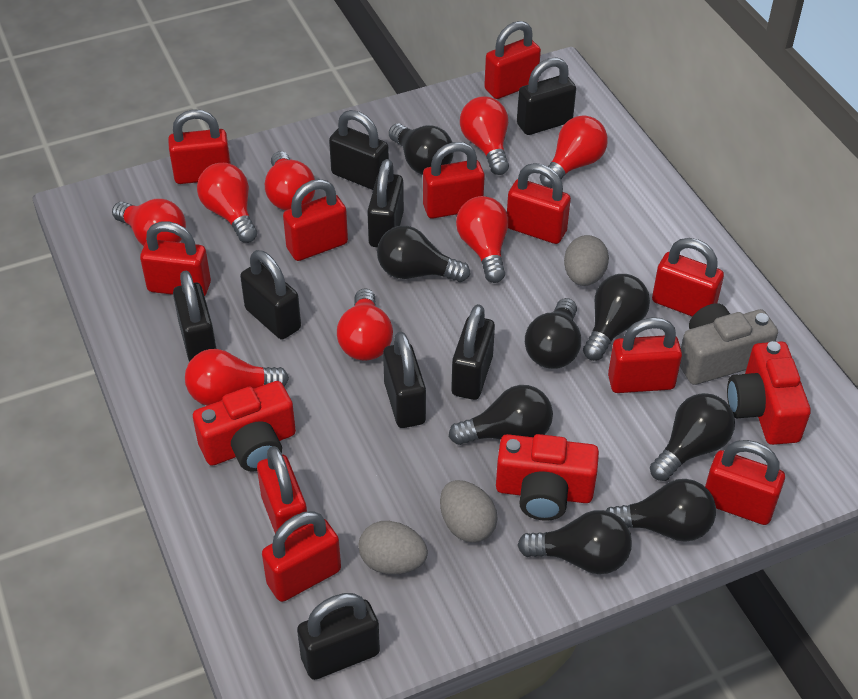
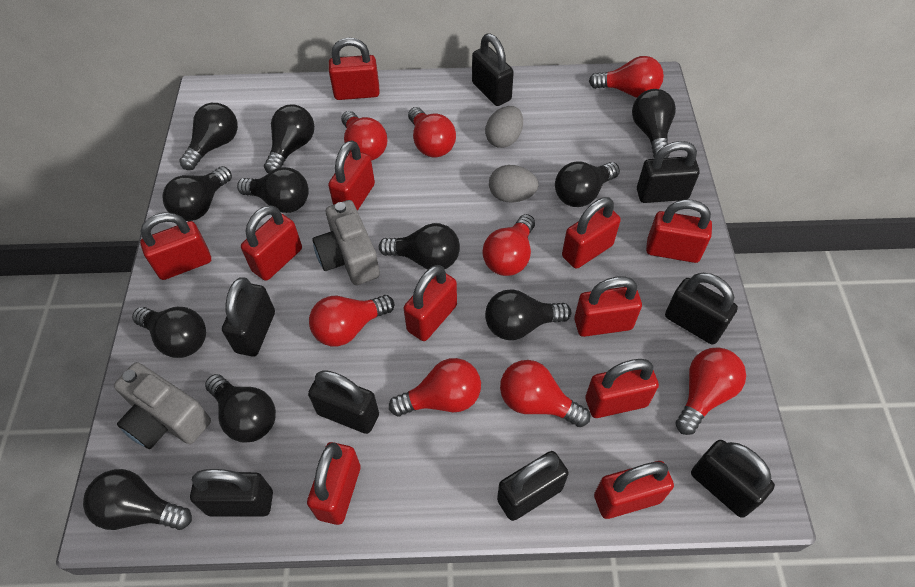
black light bulb: 8 -> 11
grey camera: 1 -> 2
grey egg: 3 -> 2
red camera: 3 -> 0

